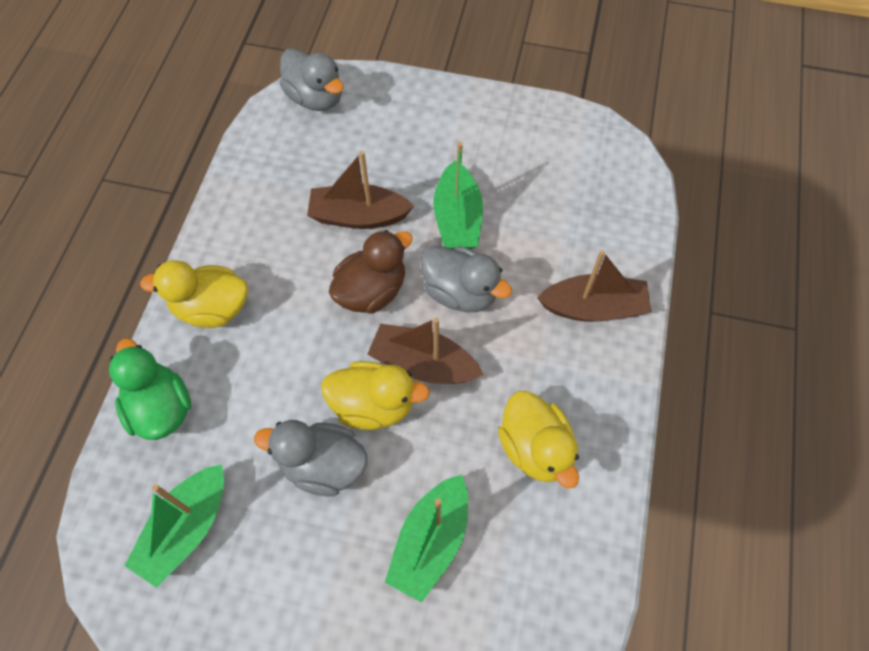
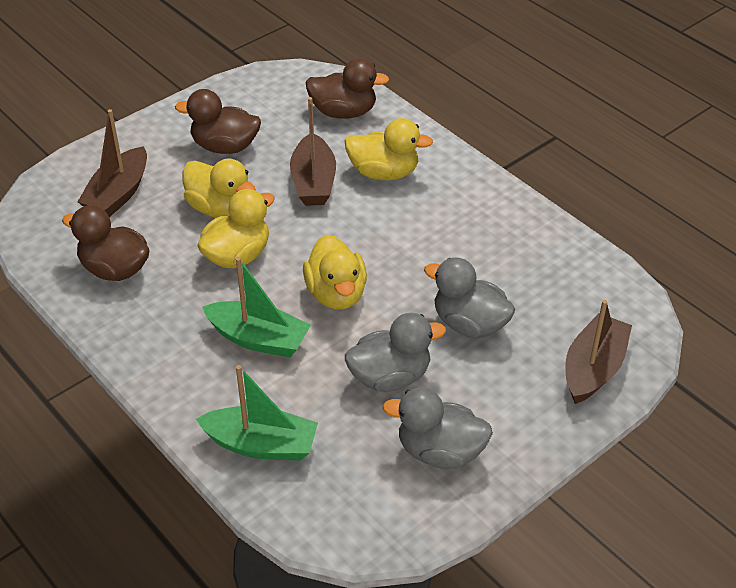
brown duck: 1 -> 3
green boat: 3 -> 2
green duck: 1 -> 0
yellow duck: 3 -> 4

